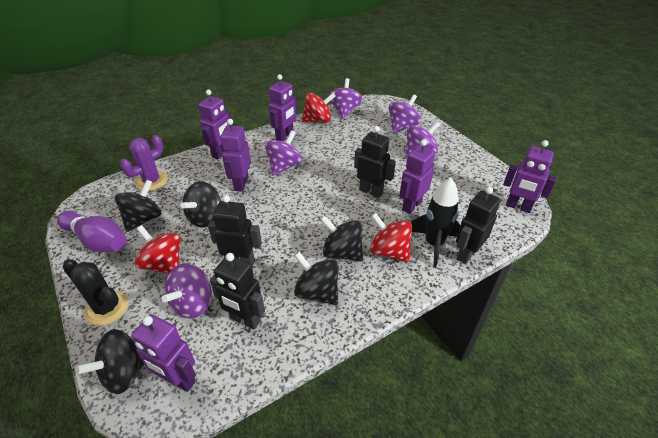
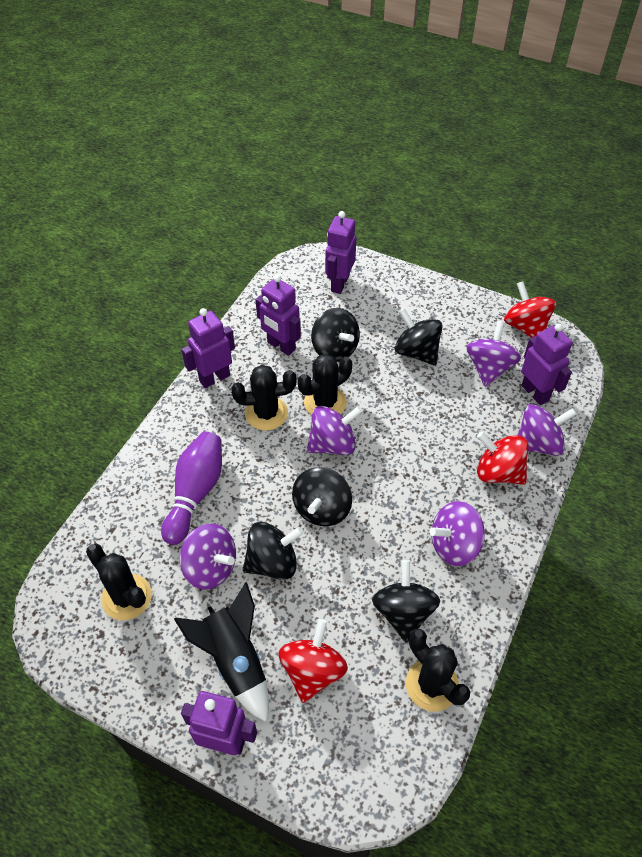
black cactus: 1 -> 4
black robot: 4 -> 0
purple cactus: 1 -> 0
purple robot: 6 -> 5

